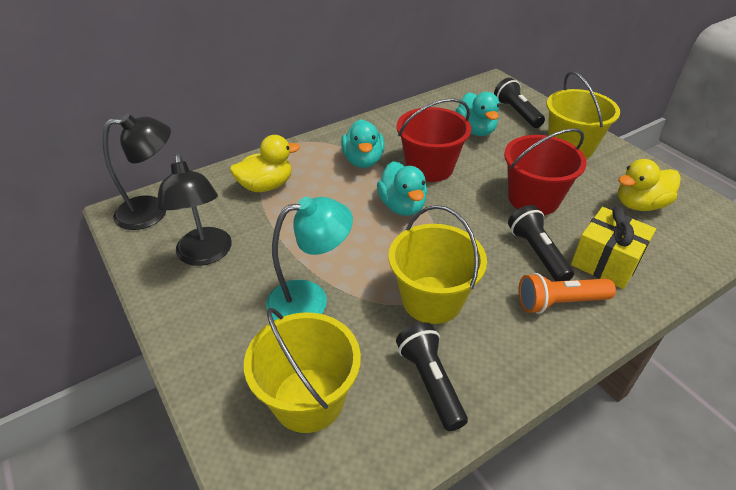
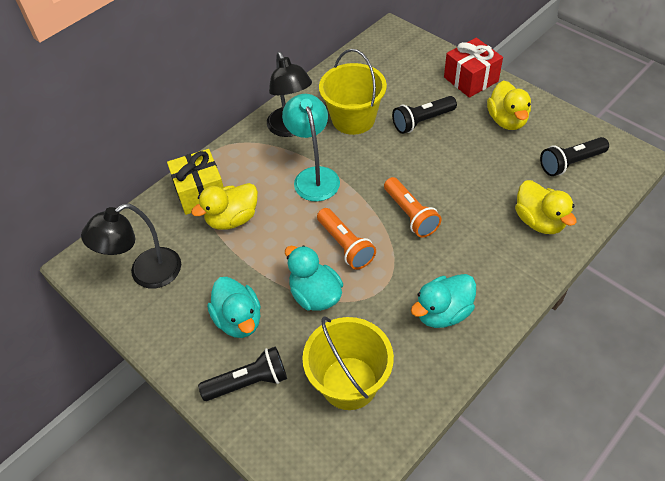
orange flashlight: 1 -> 2
red bucket: 2 -> 0
red gift: 0 -> 1
yellow bucket: 3 -> 2
yellow duck: 2 -> 3

